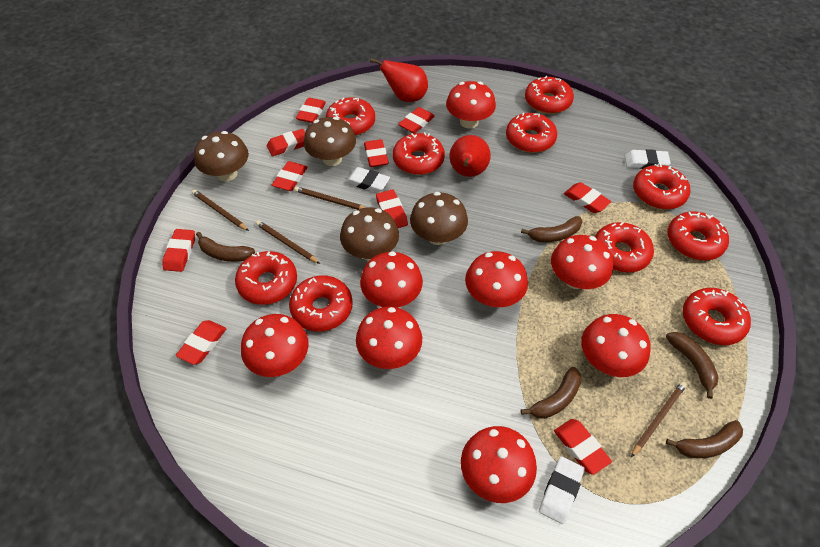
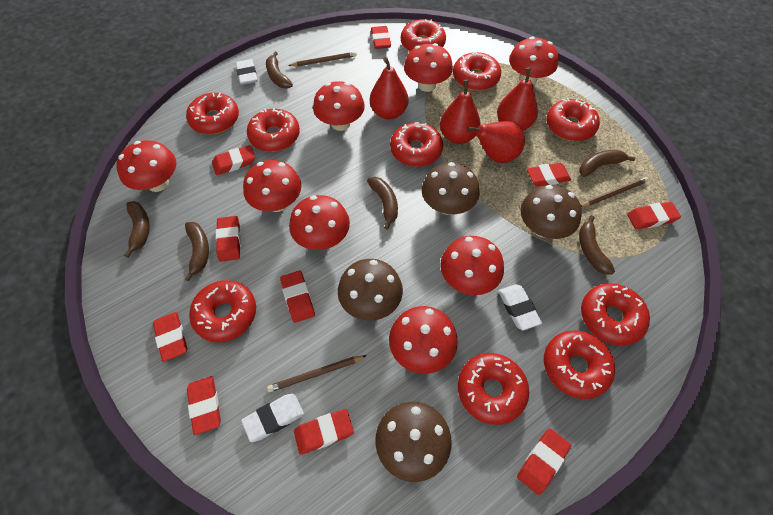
brown banana: 5 -> 6
brown pencil: 4 -> 3
red pear: 2 -> 4

